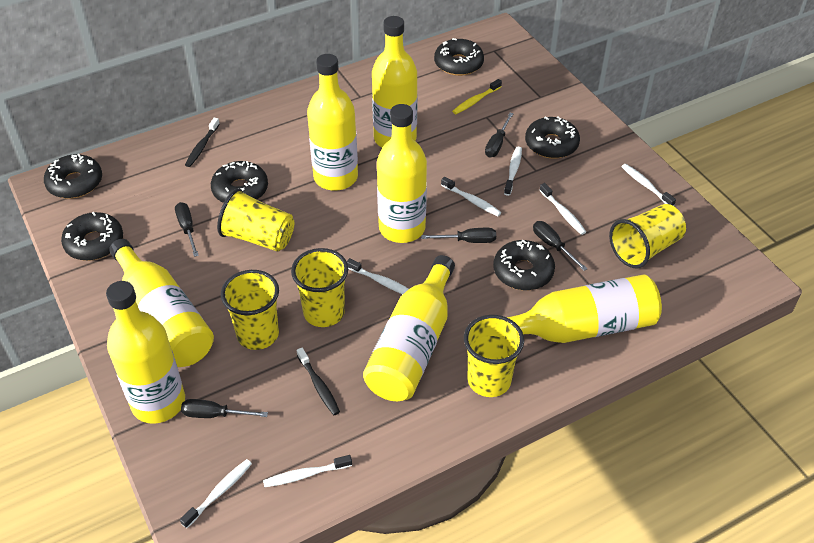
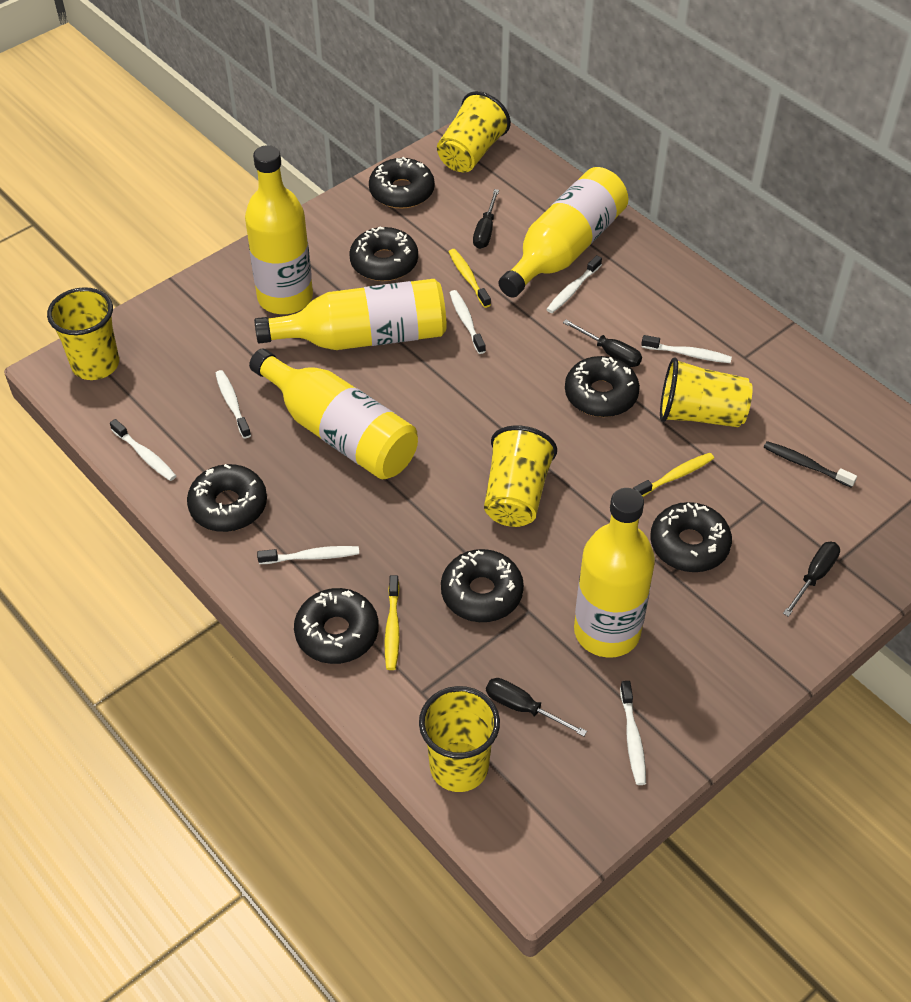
black donut: 6 -> 7
black screwdriver: 5 -> 4
black toothbrush: 2 -> 1
yellow bottle: 7 -> 5
yellow toothbrush: 1 -> 3

